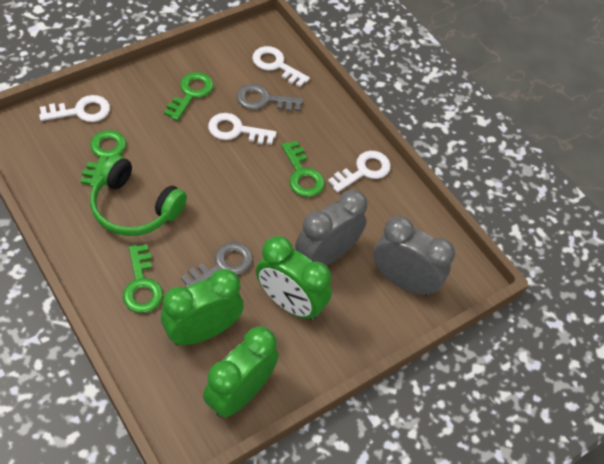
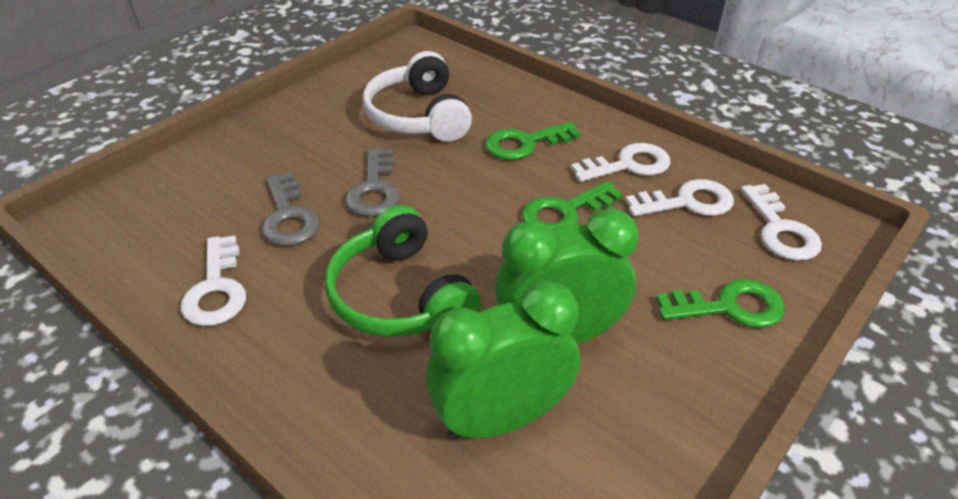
green clock: 3 -> 2
green key: 4 -> 3
grey clock: 2 -> 0
white headphones: 0 -> 1

